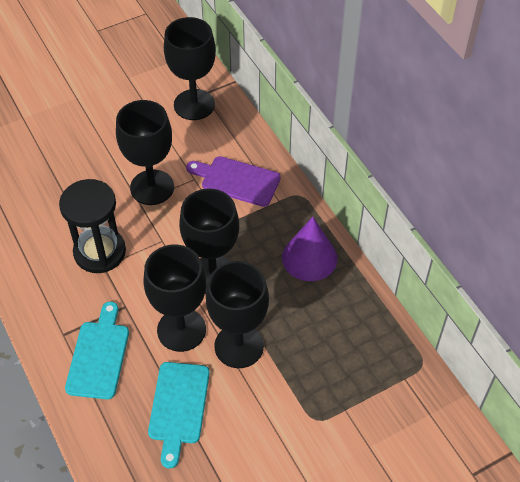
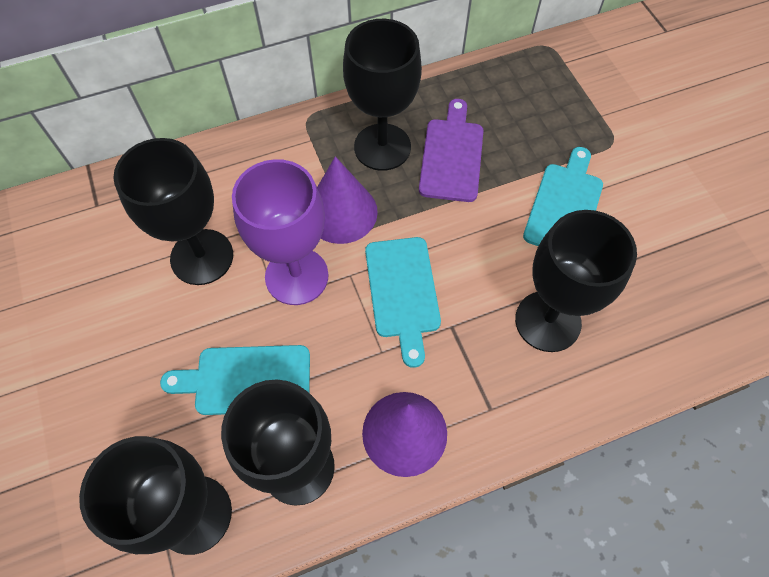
black hourglass: 1 -> 0
purple cone: 1 -> 2
purple goblet: 0 -> 1
turquoise cutting board: 2 -> 3

